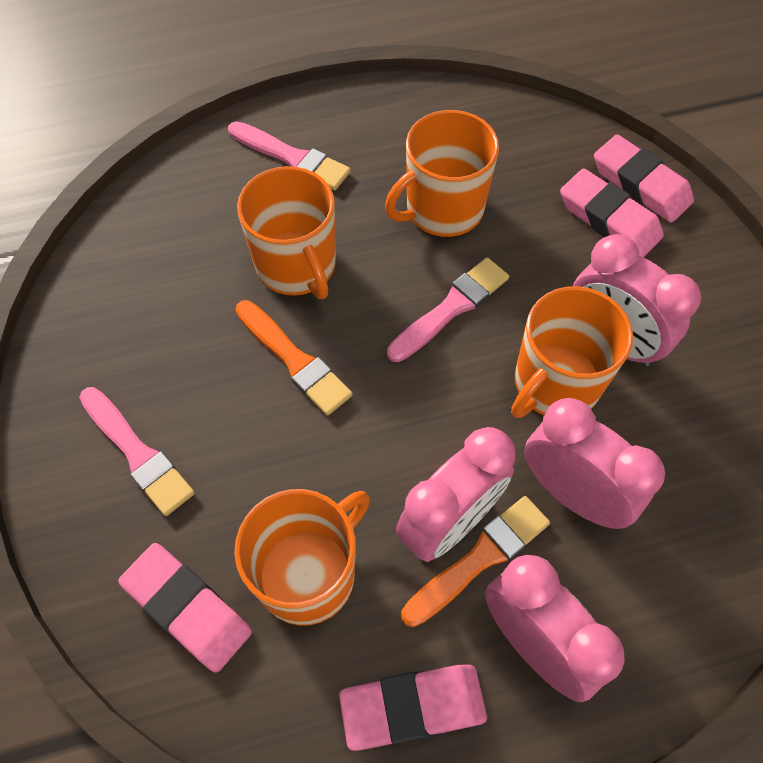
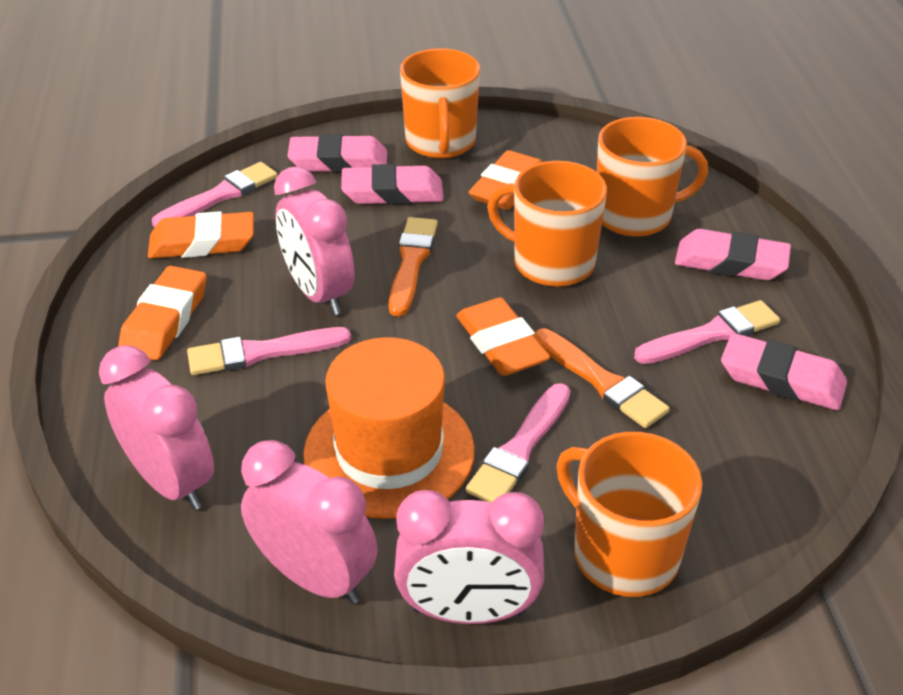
orange eraser: 0 -> 4
orange hat: 0 -> 1
pink brush: 3 -> 4

